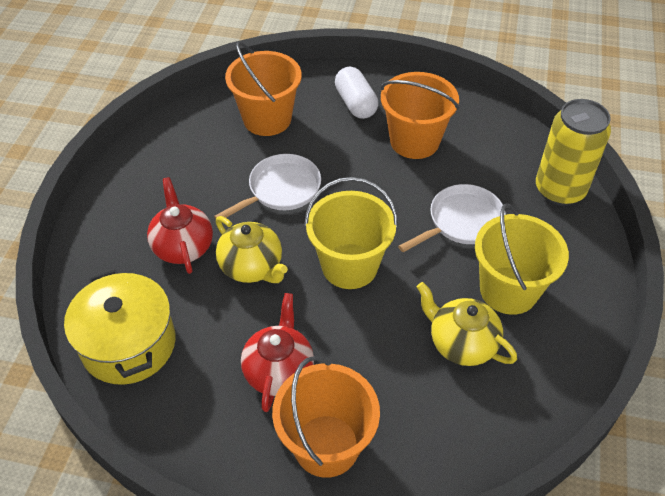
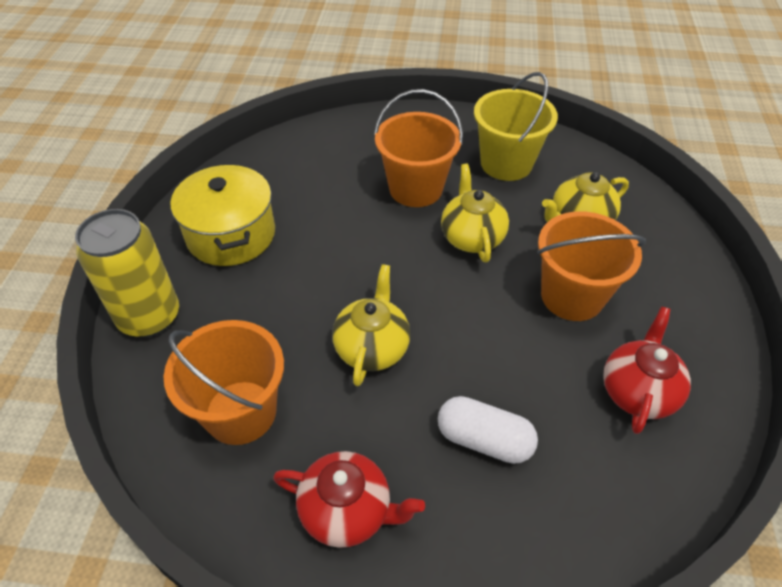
white pan: 2 -> 0
yellow bucket: 2 -> 1
yellow teapot: 2 -> 3

